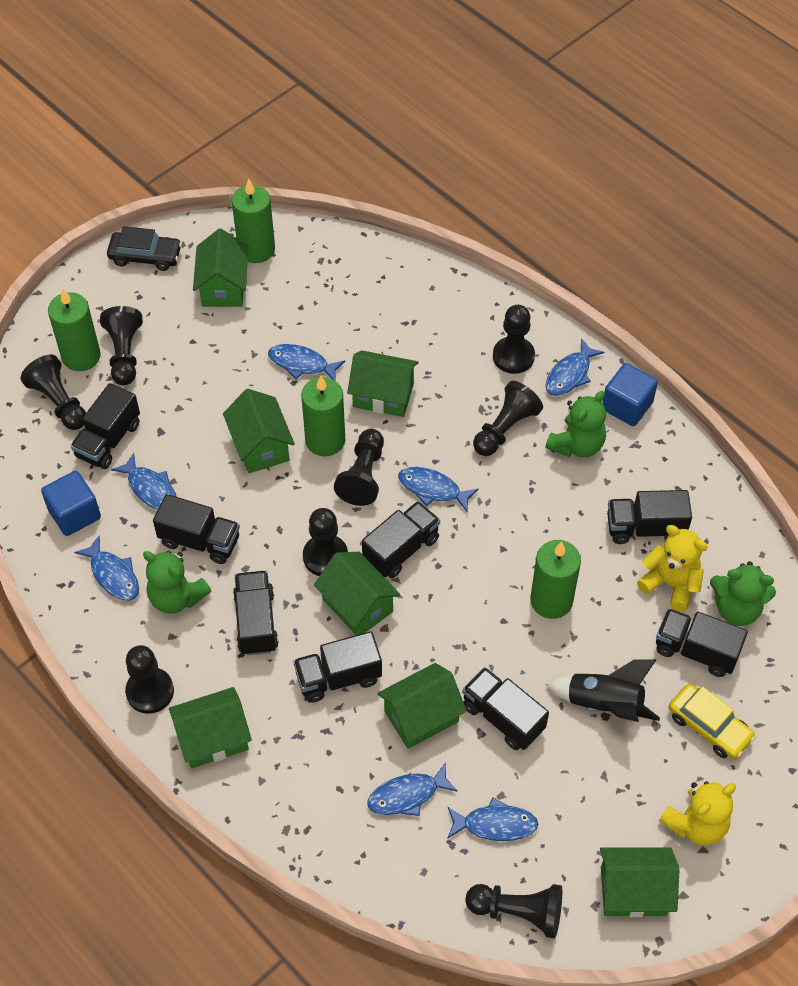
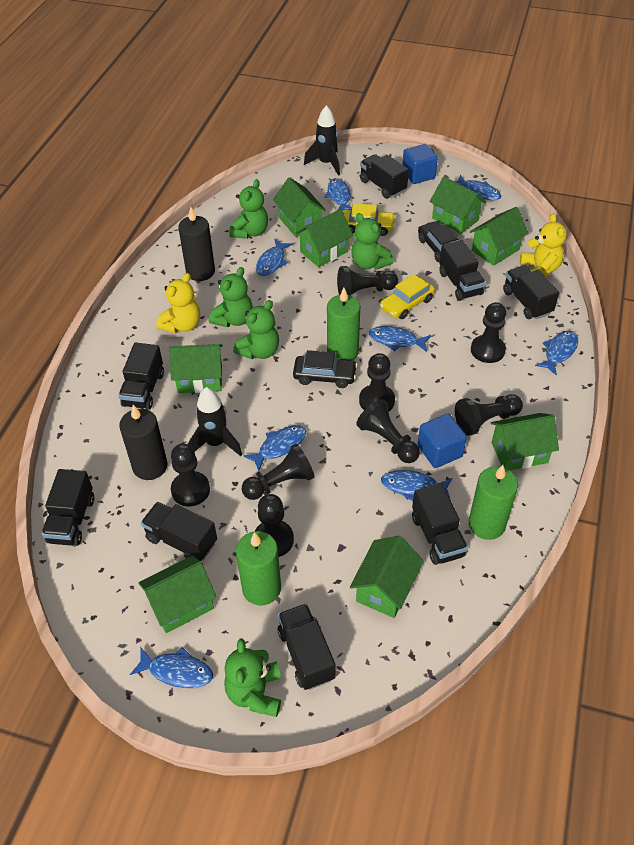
black candle: 0 -> 2
black car: 1 -> 2
black rocket: 1 -> 2
blue fish: 7 -> 8
green candle: 4 -> 3
green house: 7 -> 8
green teddy bear: 3 -> 5
yellow car: 1 -> 2

